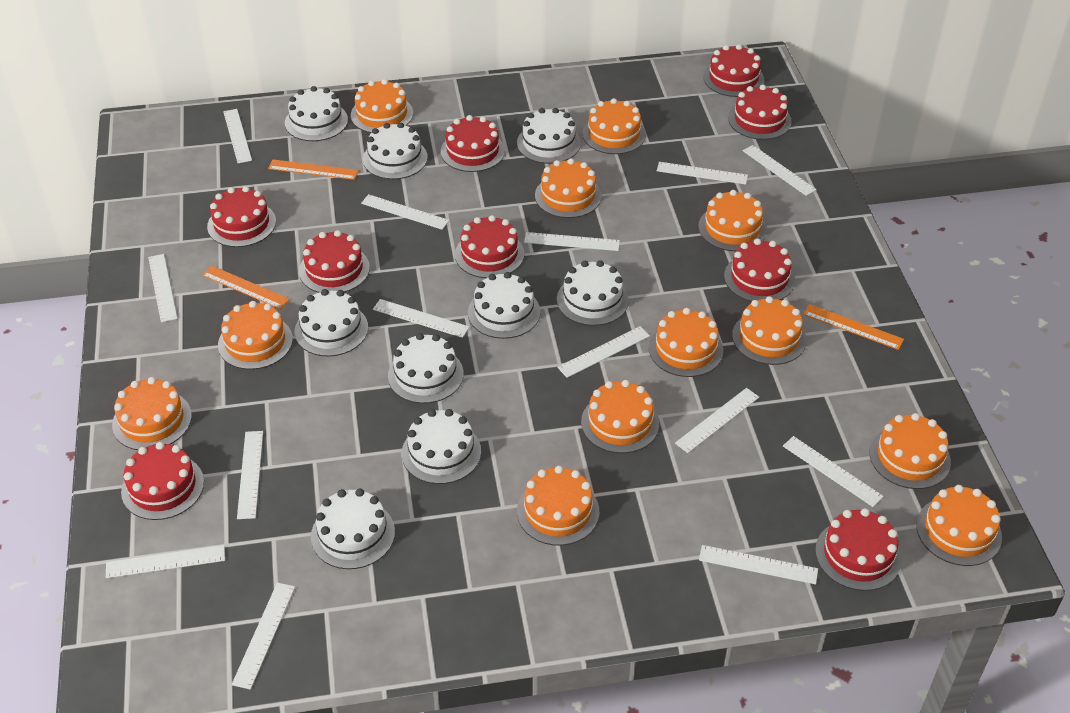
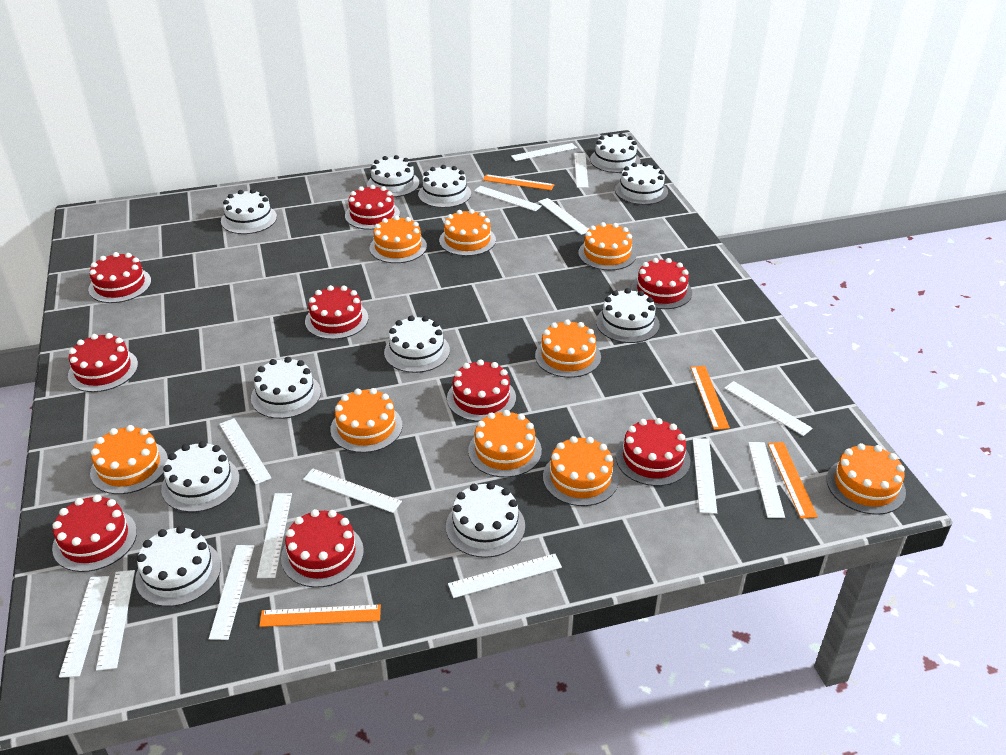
orange cake: 12 -> 9
orange ruler: 3 -> 4
white cake: 9 -> 11

